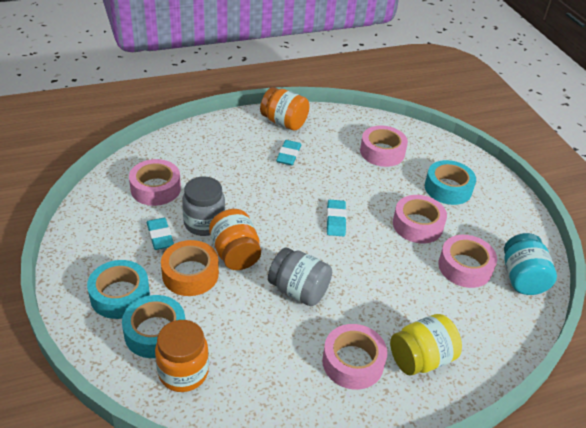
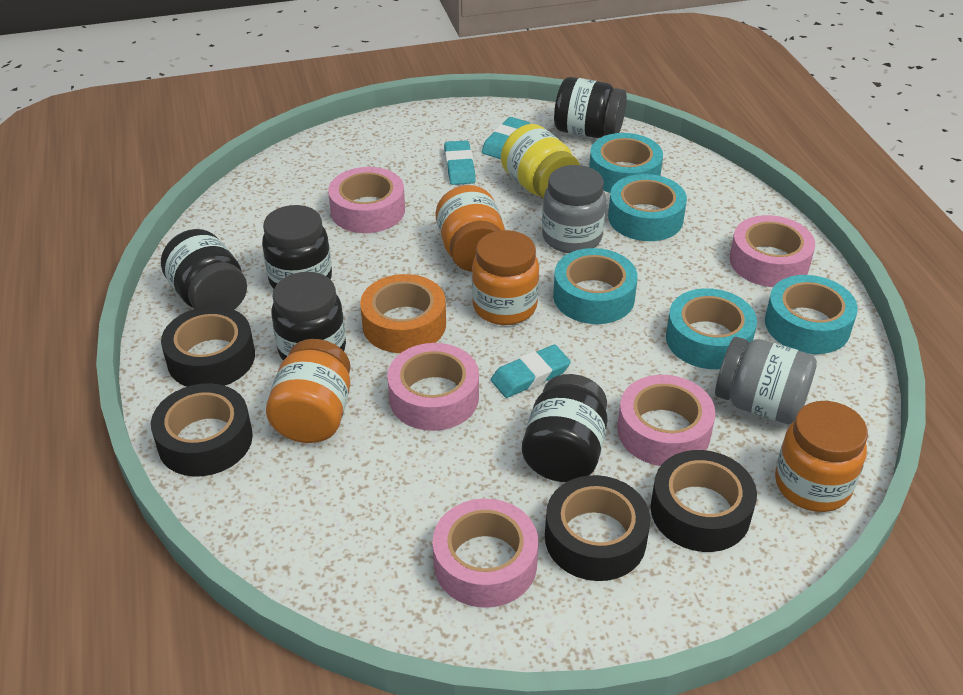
black jar: 0 -> 5
black tape: 0 -> 4
orange jar: 3 -> 4
turquoise jar: 1 -> 0
turquoise tape: 3 -> 5

